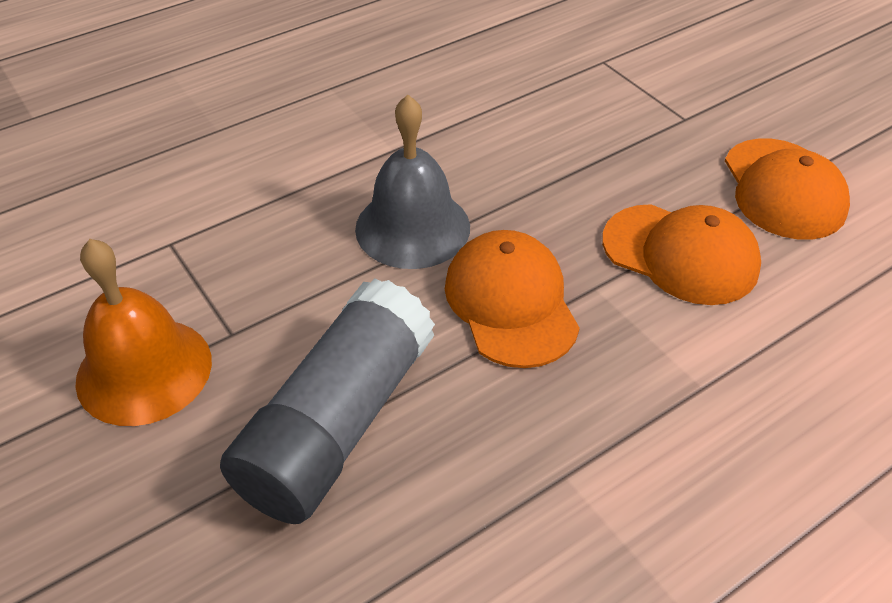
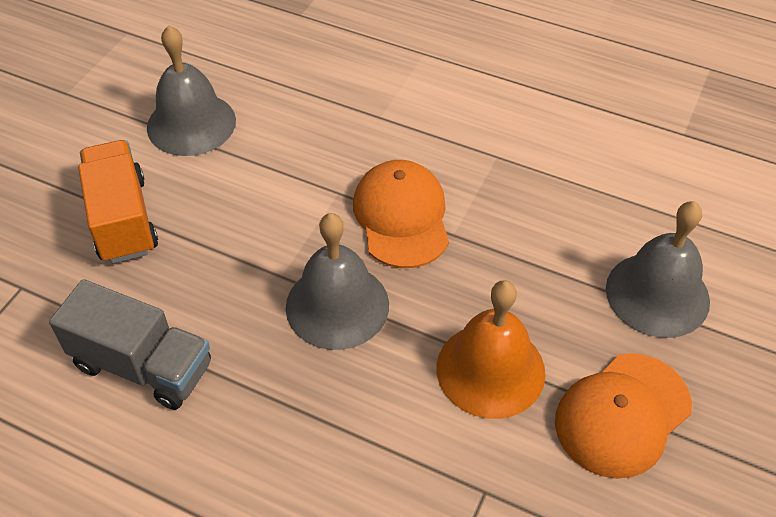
grey bell: 1 -> 3
grey glue stick: 1 -> 0
grey truck: 0 -> 1
orange cap: 3 -> 2
orange truck: 0 -> 1

